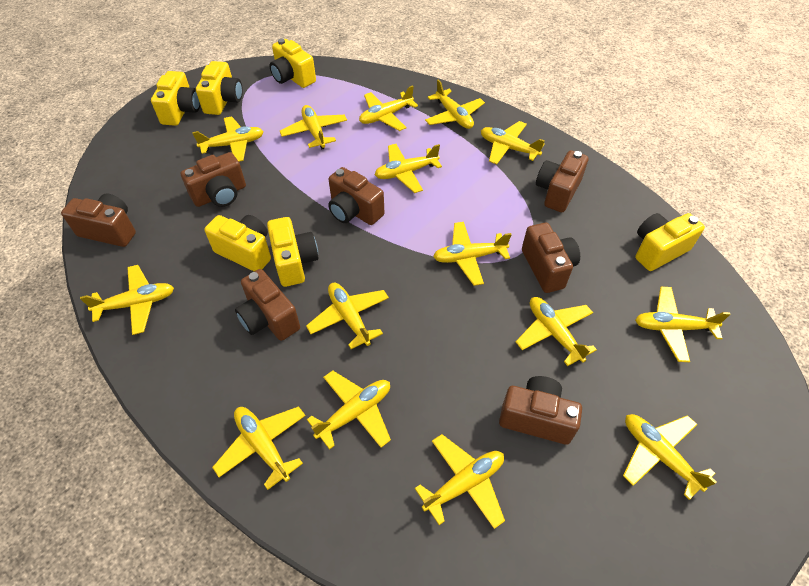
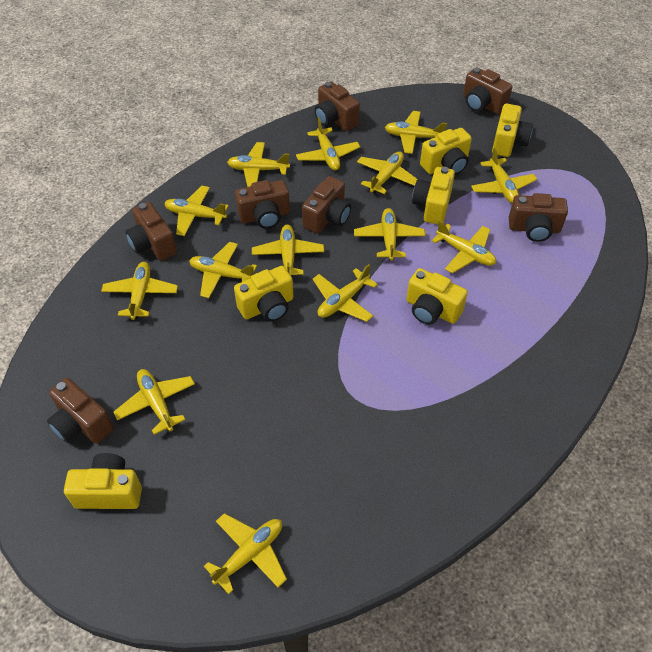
yellow plane: 15 -> 14

